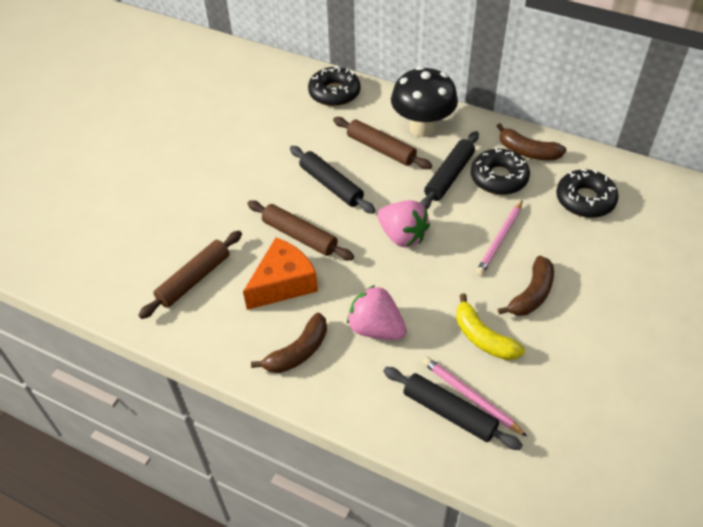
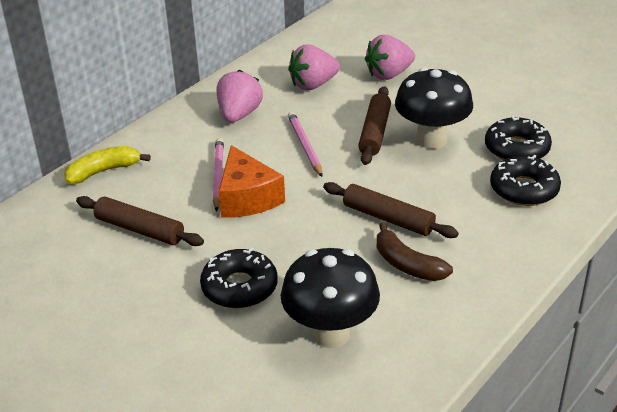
black mushroom: 1 -> 2
black rolling pin: 3 -> 0
brown banana: 3 -> 1
pink strawberry: 2 -> 3

